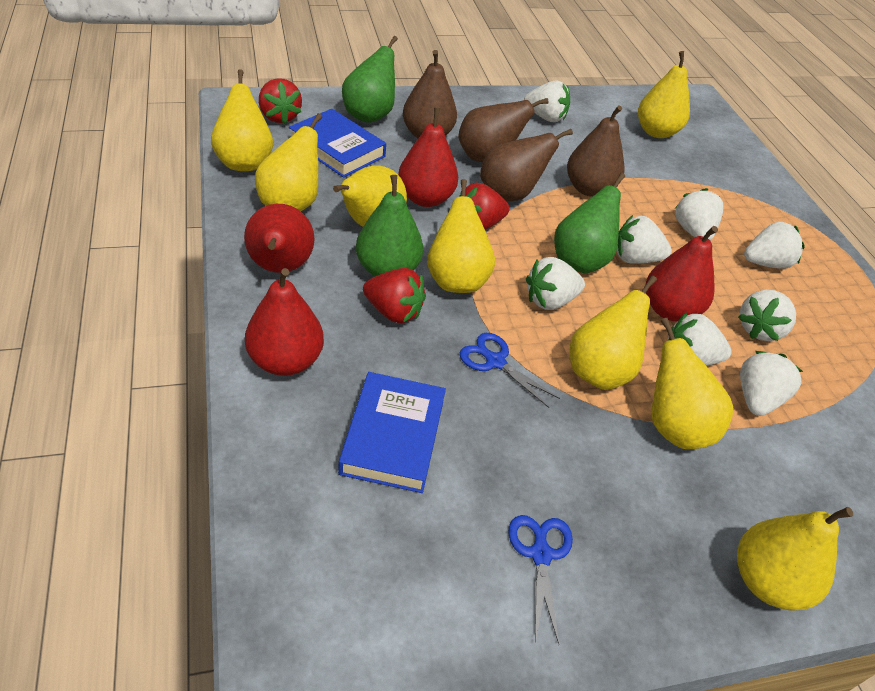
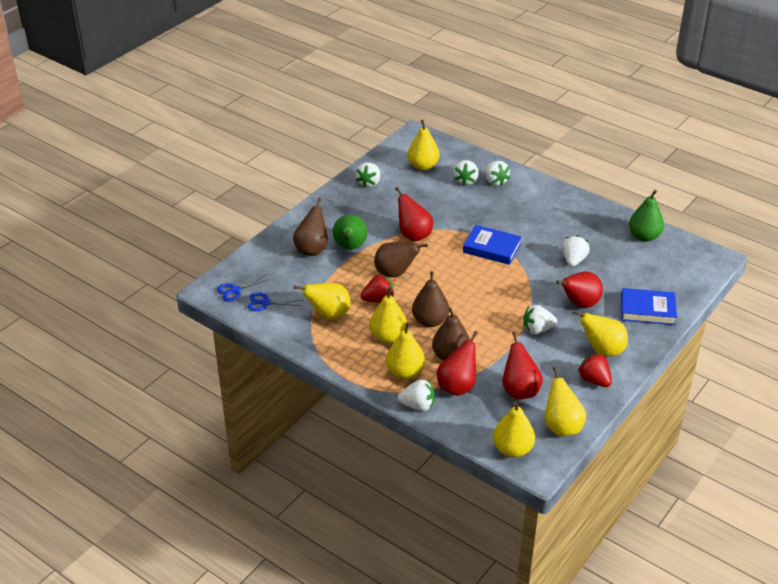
green pear: 3 -> 2
red strawberry: 3 -> 2
white strawberry: 8 -> 6
yellow pear: 8 -> 7

